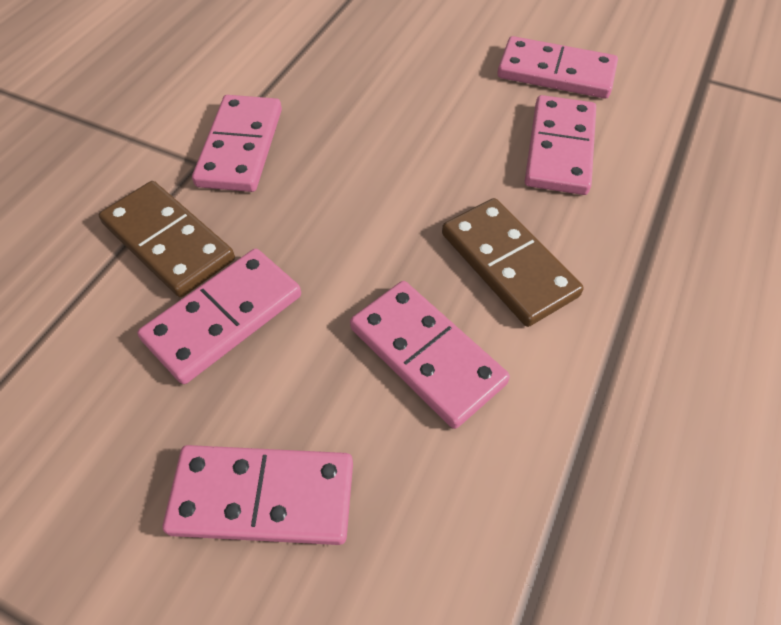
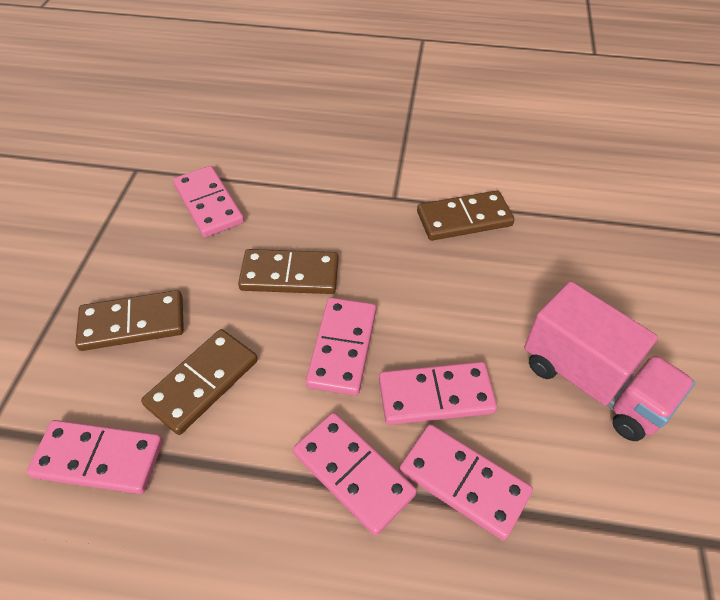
brown domino: 2 -> 4
pink truck: 0 -> 1

